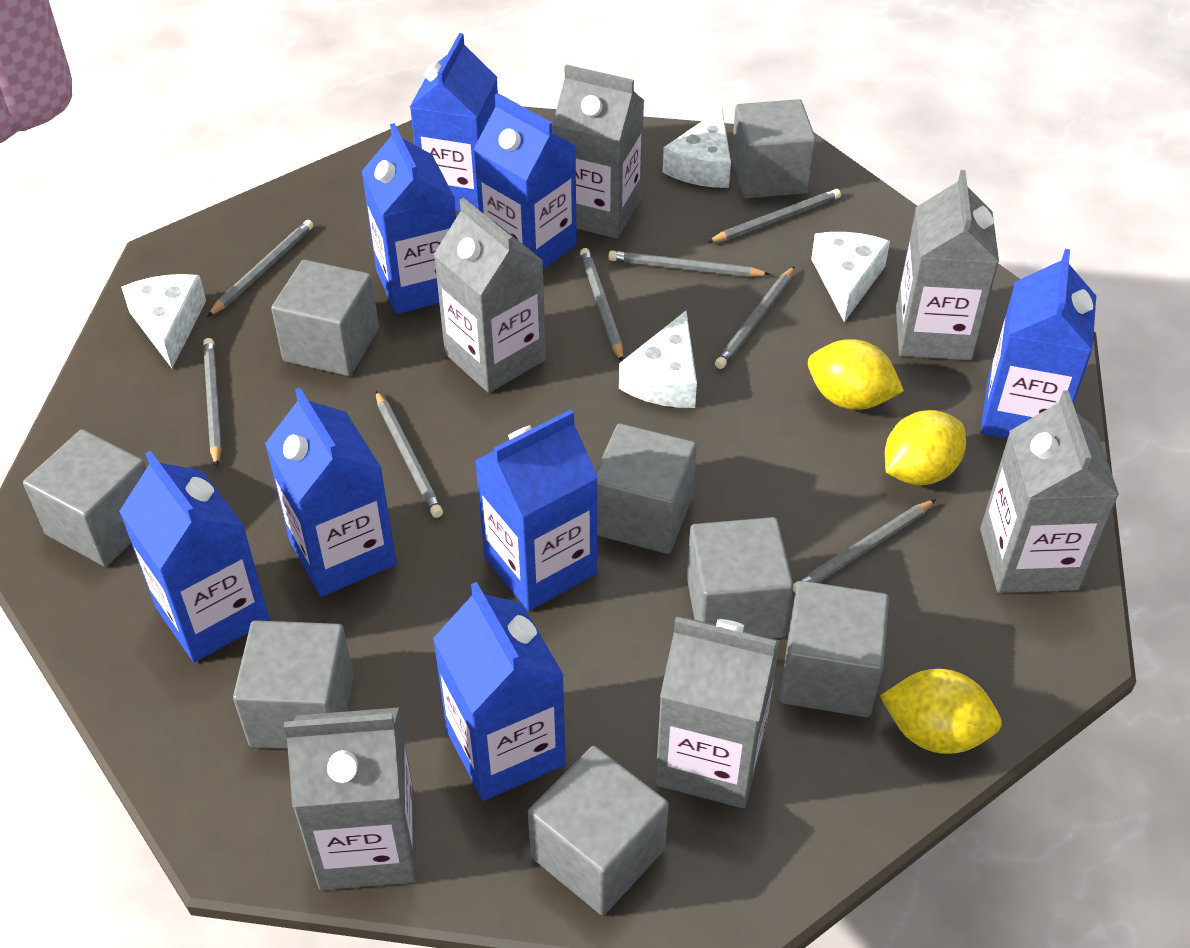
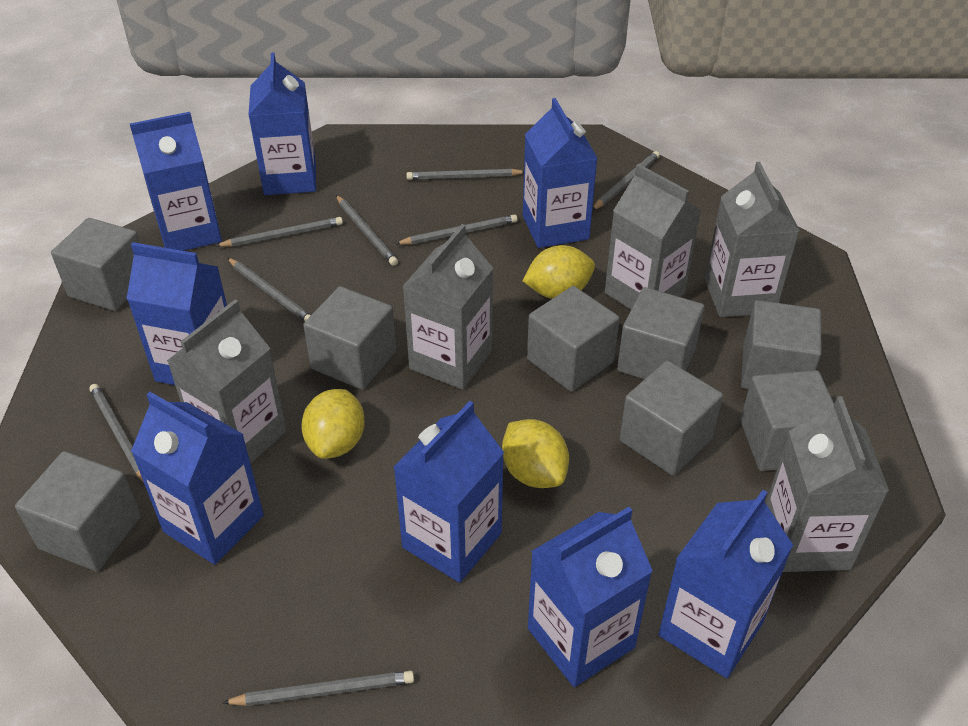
grey carton: 6 -> 5
white cheese: 4 -> 0

